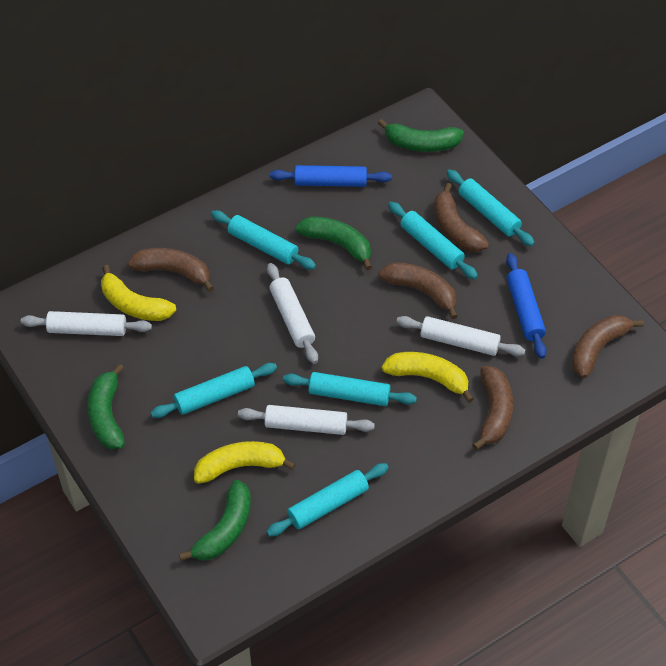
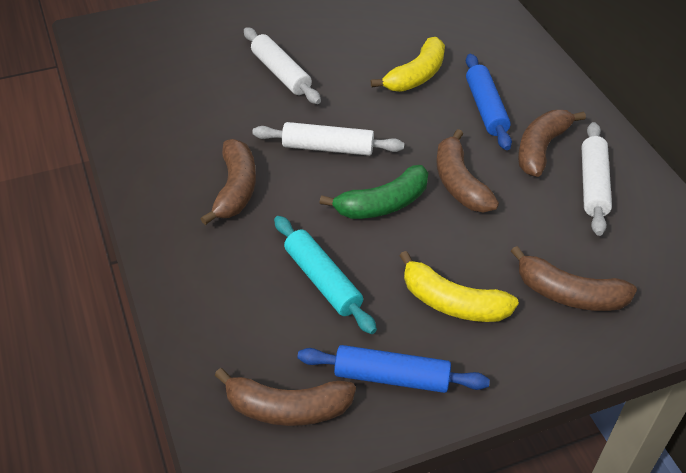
green banana: 4 -> 1
turquoise rolling pin: 6 -> 1
white rolling pin: 4 -> 3
yellow banana: 3 -> 2

